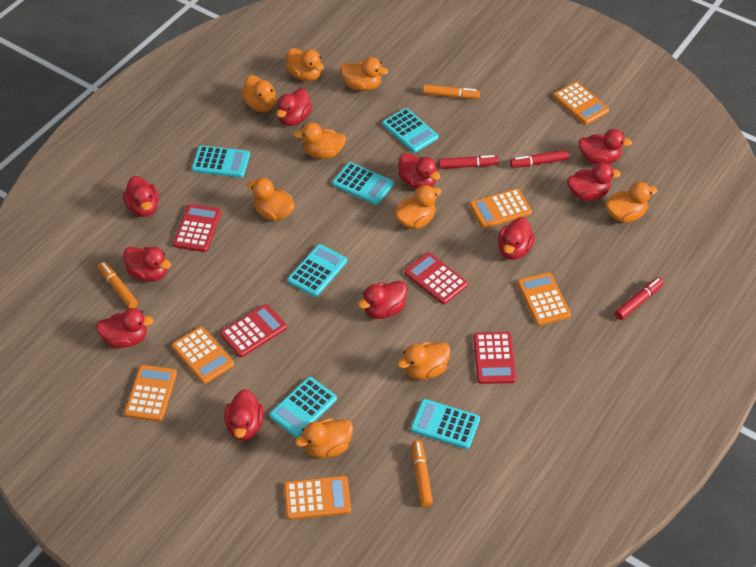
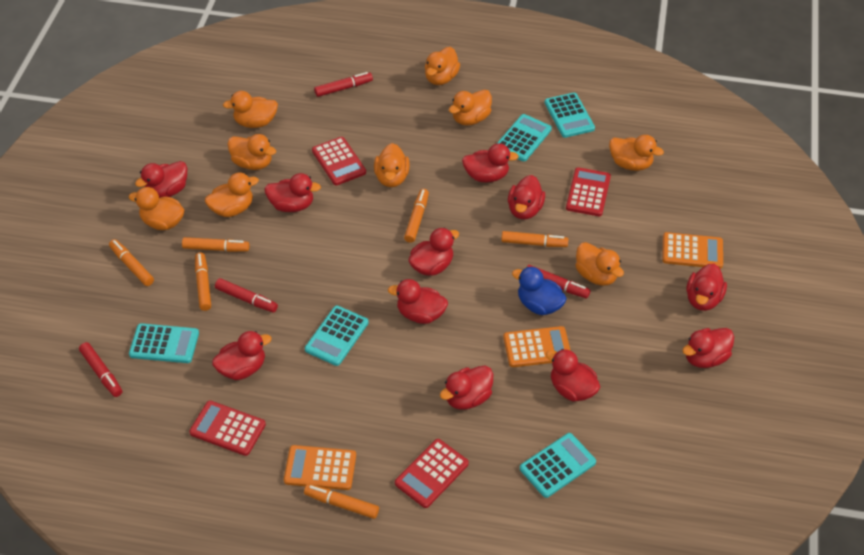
blue duck: 0 -> 1
orange calculator: 6 -> 3
orange marker: 3 -> 6
red duck: 10 -> 11
red marker: 3 -> 4
turquoise calculator: 6 -> 5

